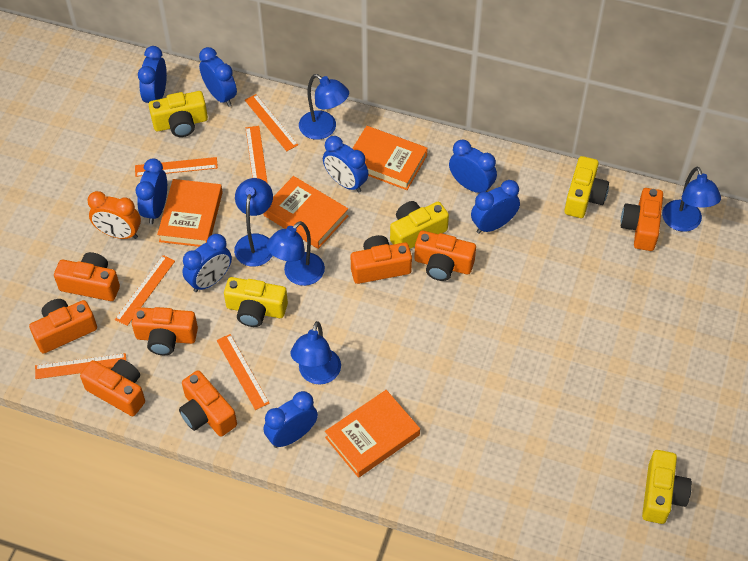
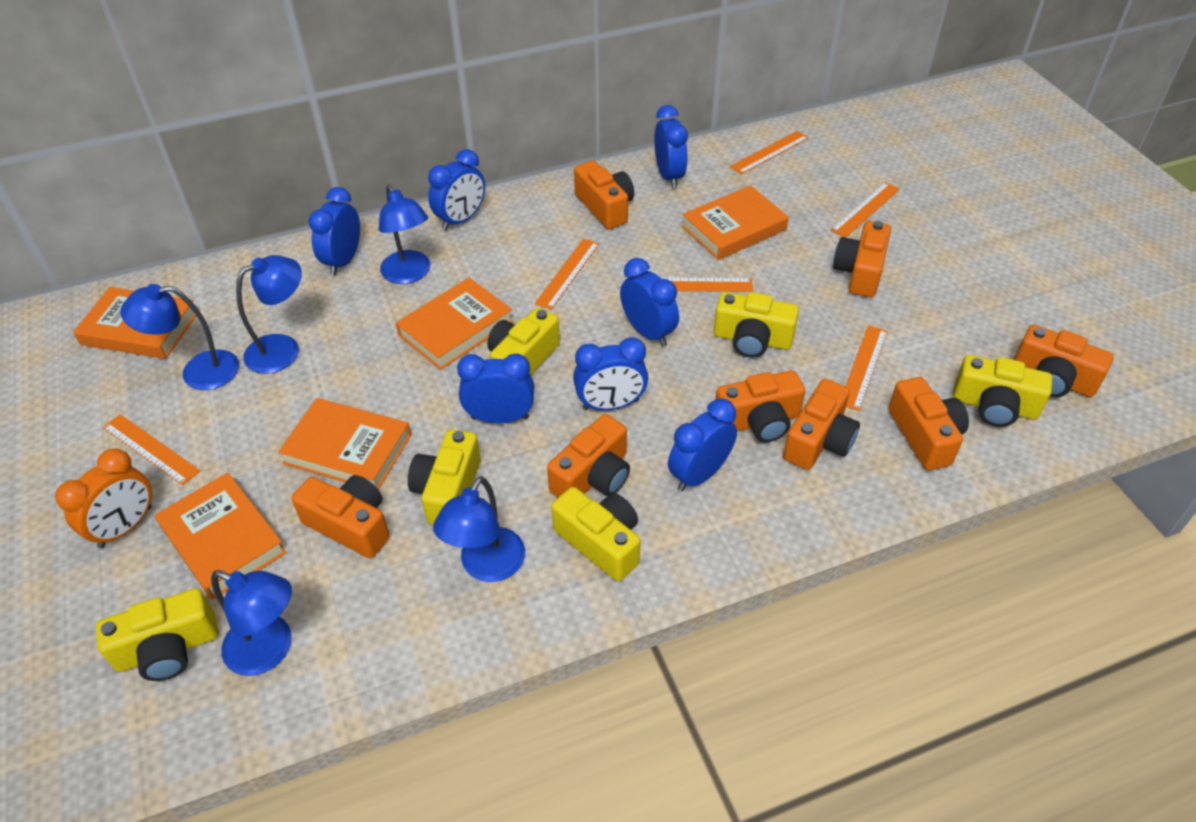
blue clock: 8 -> 7
orange book: 4 -> 5
yellow camera: 5 -> 6

